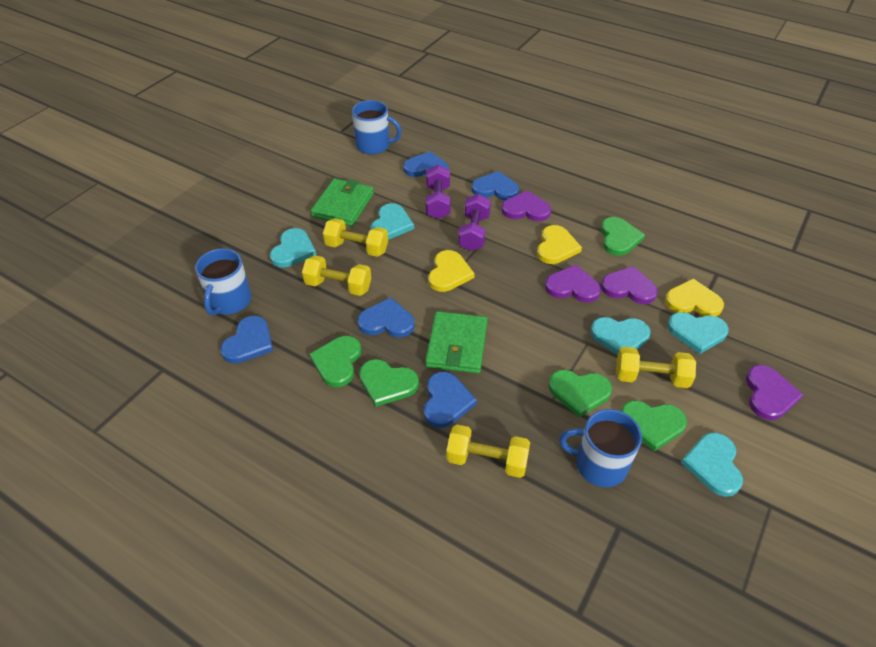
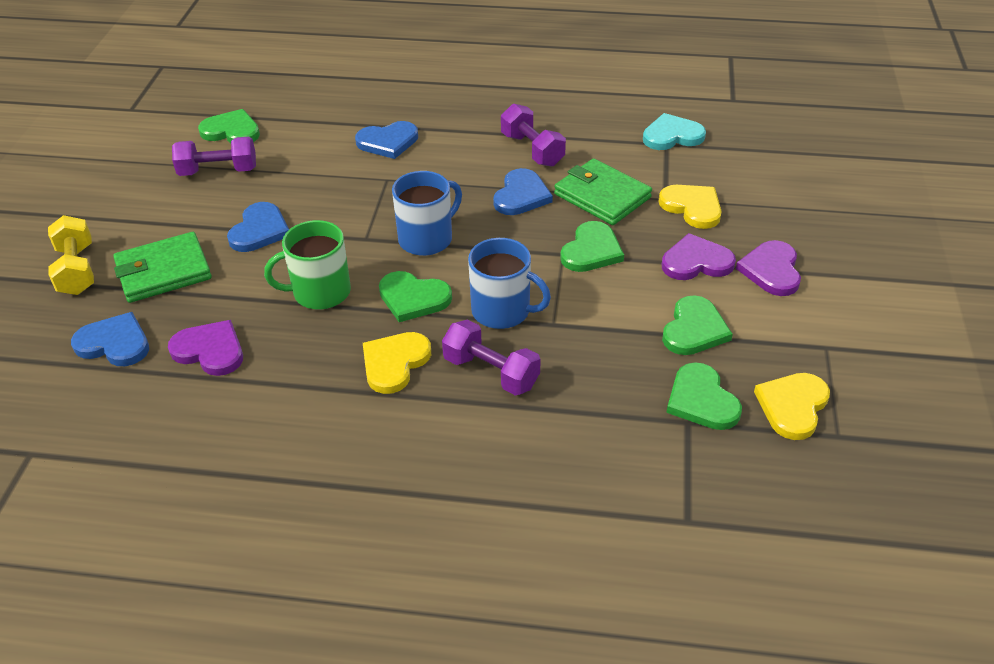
blue heart: 5 -> 4
blue mug: 3 -> 2
green mug: 0 -> 1
purple dumbbell: 2 -> 3
purple heart: 4 -> 3
turquoise heart: 5 -> 1
yellow dumbbell: 4 -> 1

